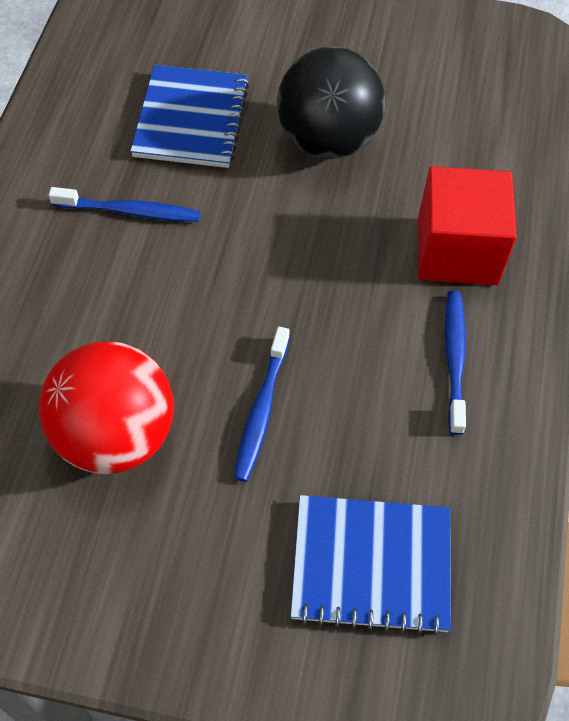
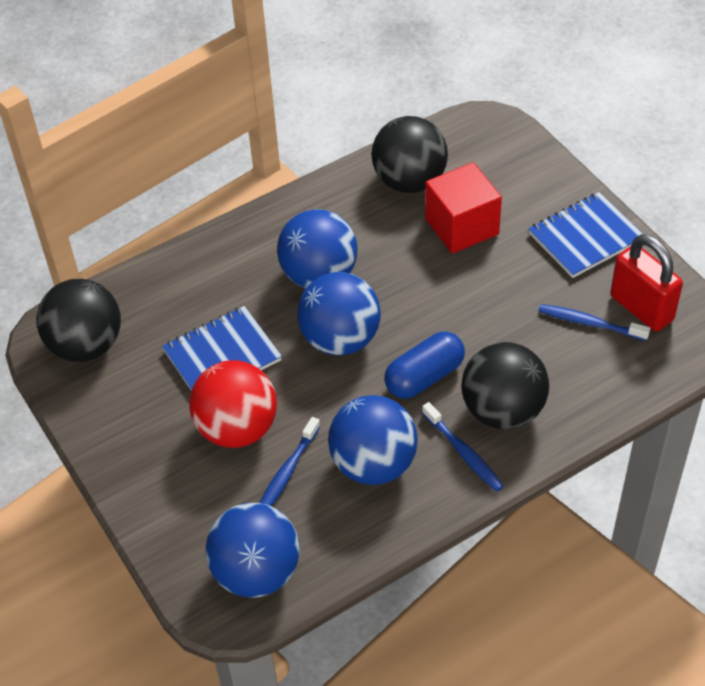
black ball: 1 -> 3
blue ball: 0 -> 4
blue capsule: 0 -> 1
red padlock: 0 -> 1

